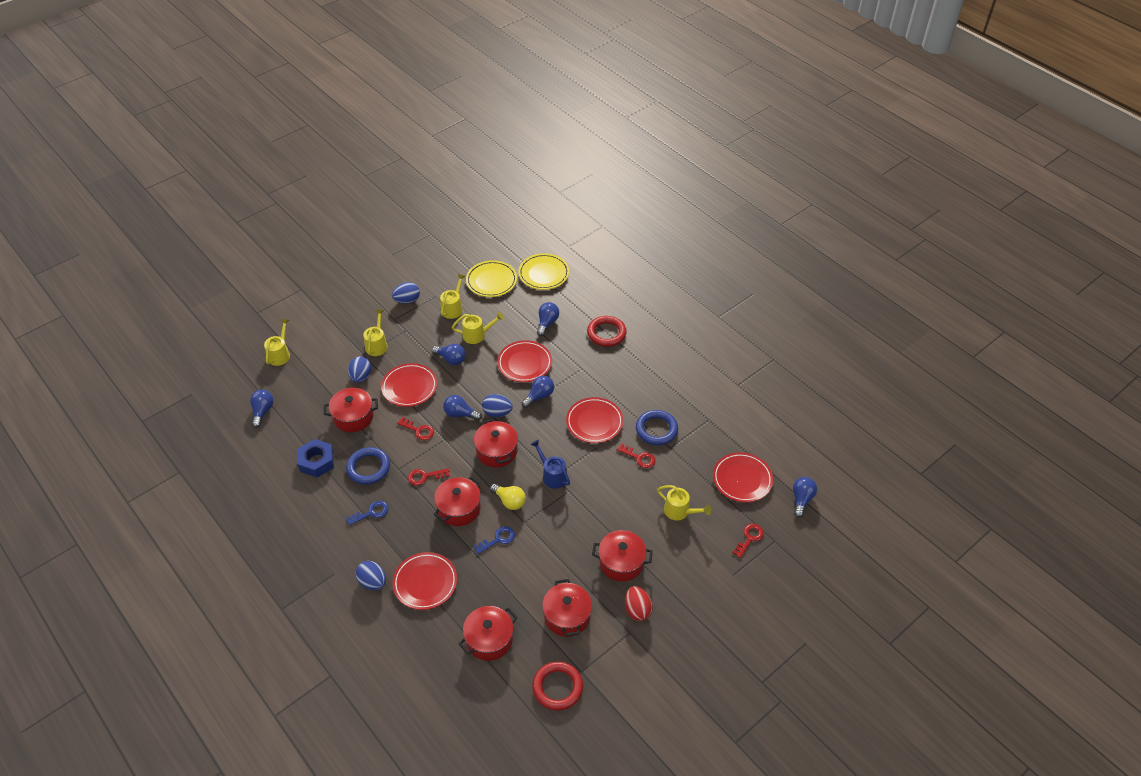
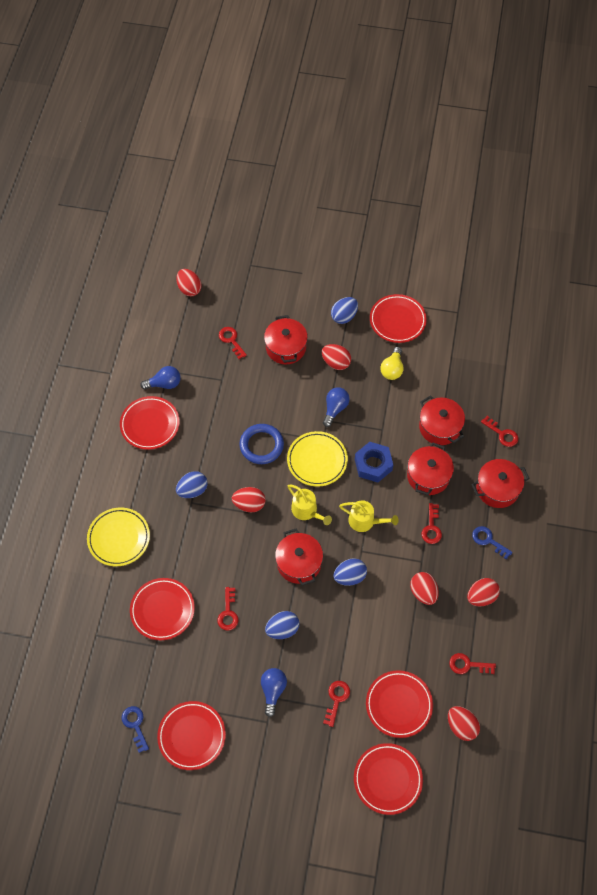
blue light bulb: 6 -> 3
blue ring: 2 -> 1
blue watering can: 1 -> 0
red egg: 1 -> 6
red key: 4 -> 6
red plate: 5 -> 6
red pot: 6 -> 5
red ring: 2 -> 0
yellow watering can: 5 -> 2

